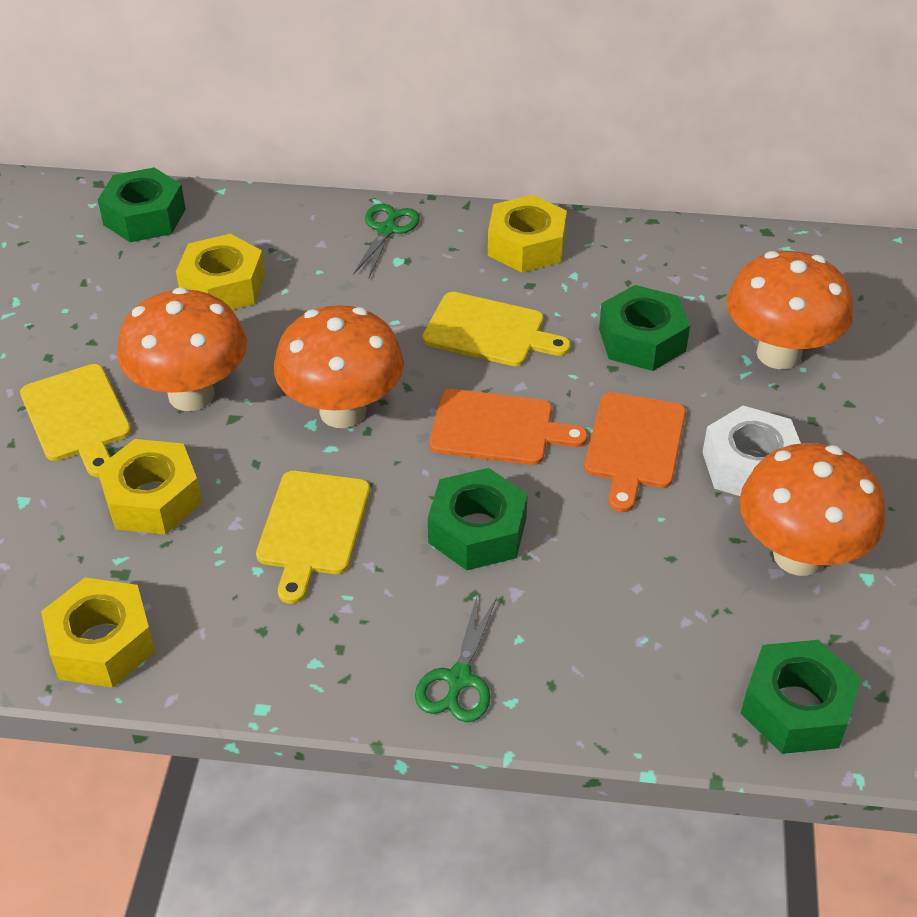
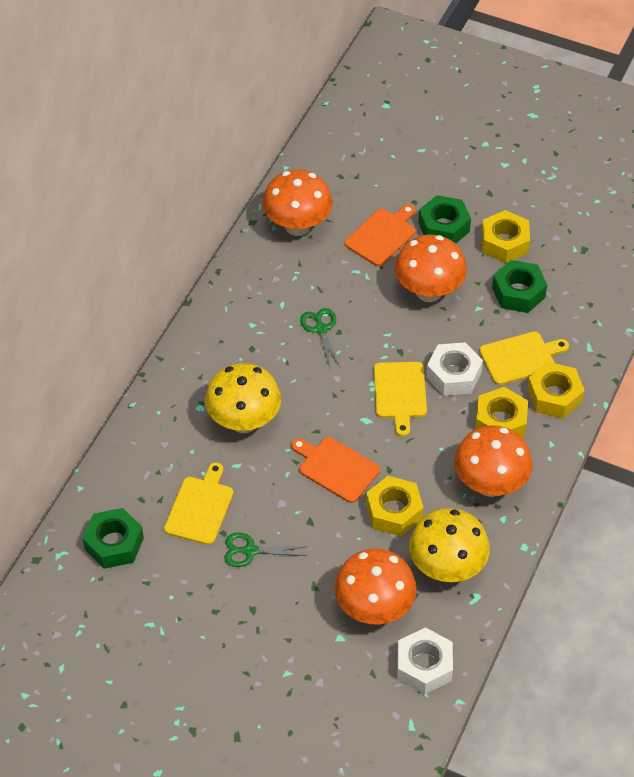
green nut: 4 -> 3
white nut: 1 -> 2
yellow mushroom: 0 -> 2

